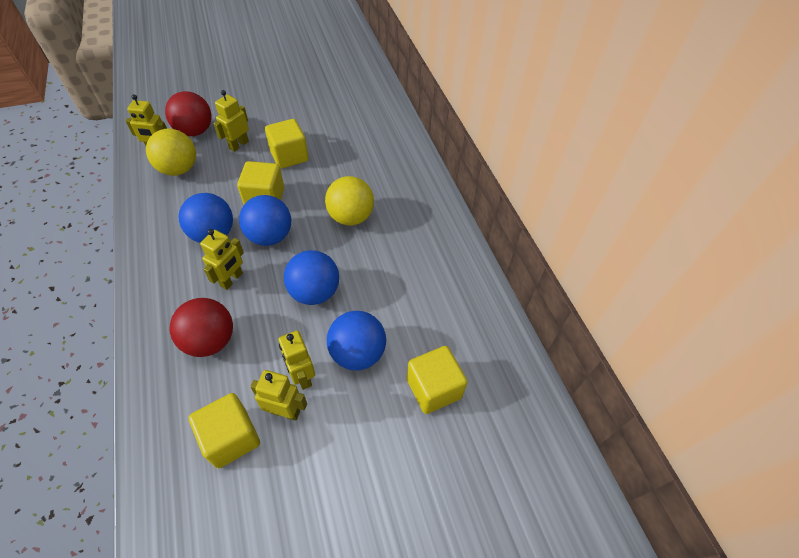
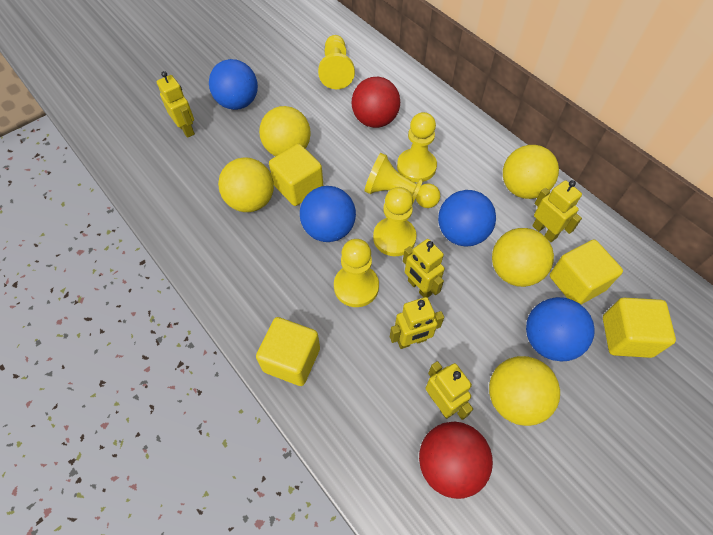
yellow ball: 2 -> 5
yellow pawn: 0 -> 5

